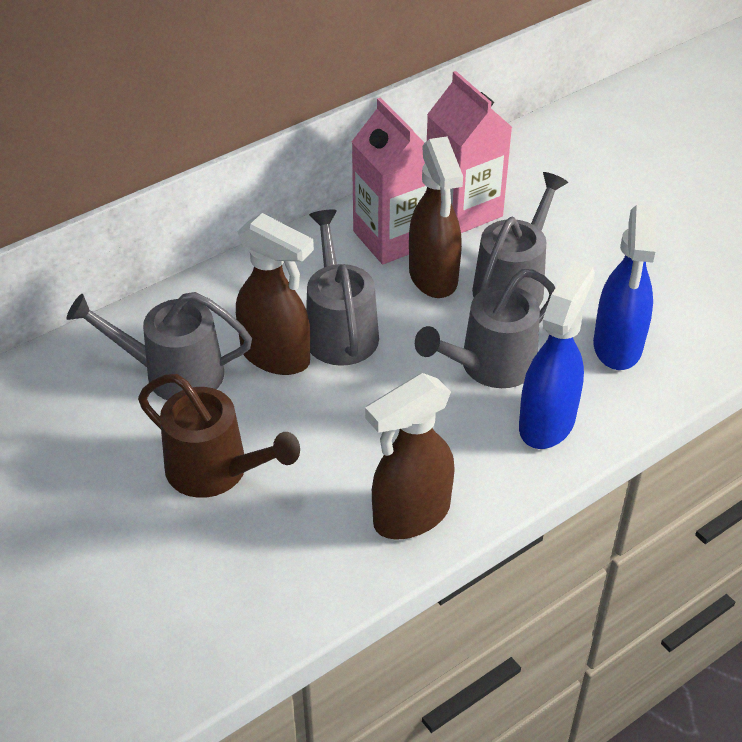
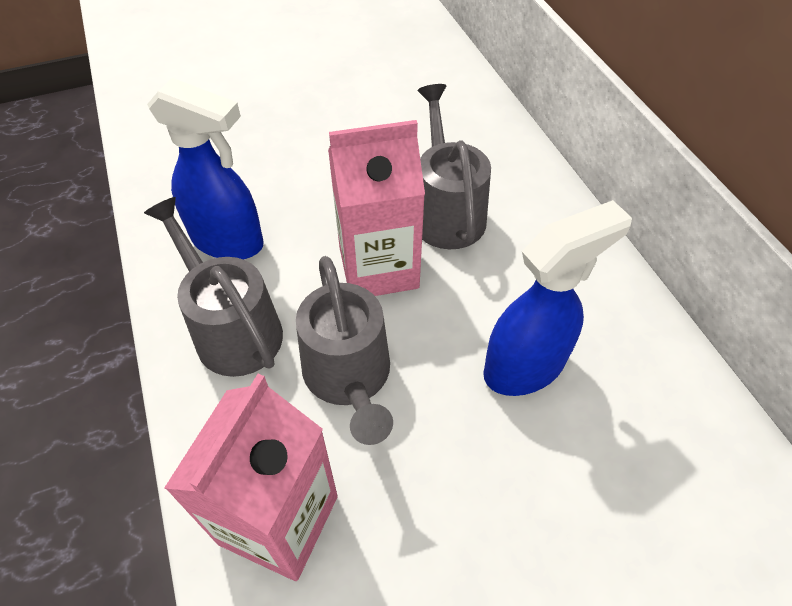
brown spray bottle: 3 -> 0
brown watering can: 1 -> 0
grey watering can: 4 -> 3

